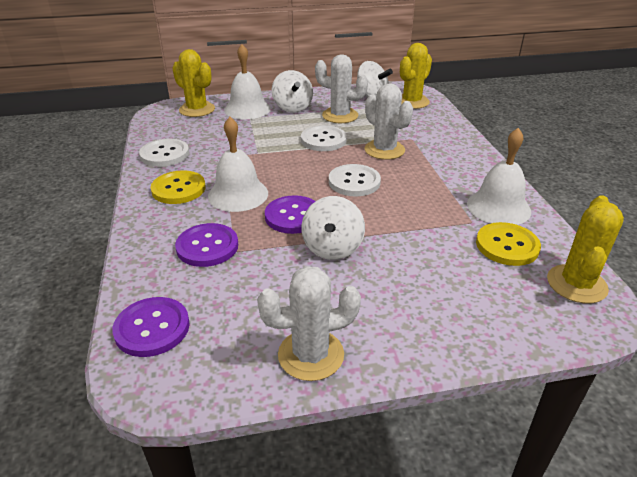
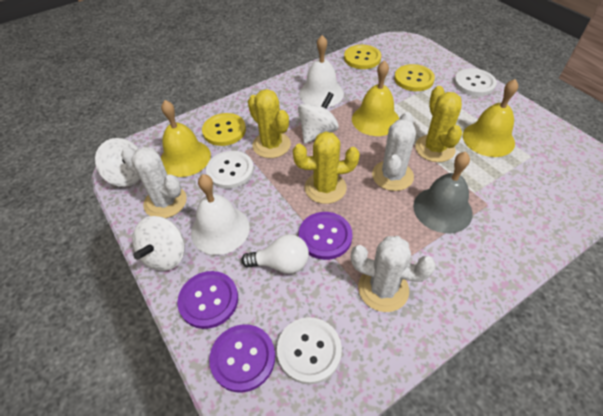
grey bell: 0 -> 1
white bell: 3 -> 2
white light bulb: 0 -> 1
yellow bell: 0 -> 3
yellow button: 2 -> 3

